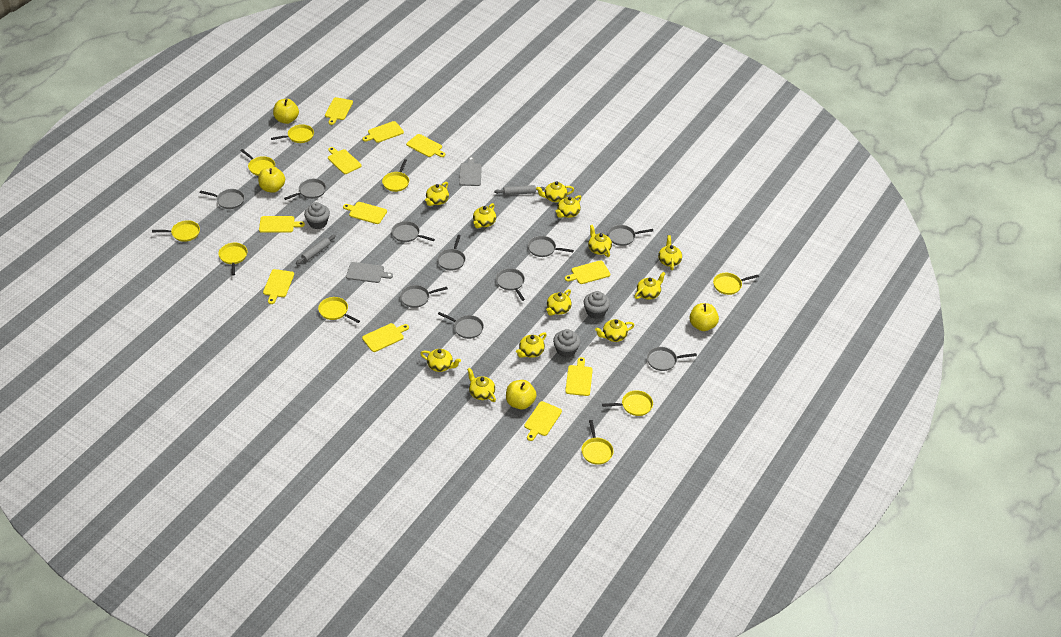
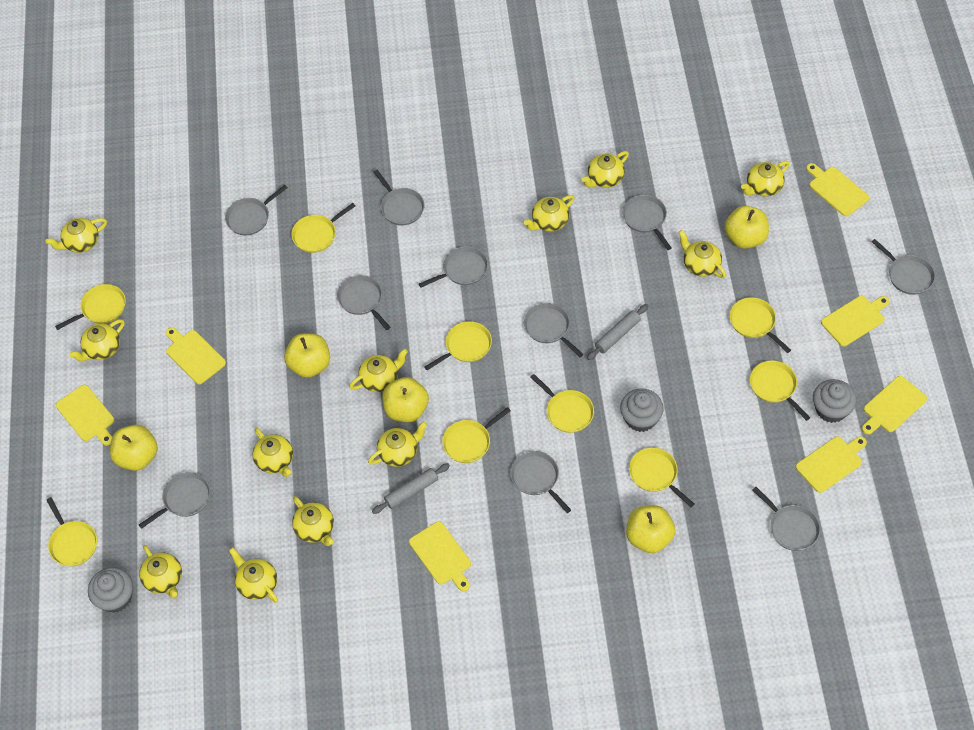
grey cutting board: 2 -> 0
yellow apple: 4 -> 5
yellow cutting board: 11 -> 7

